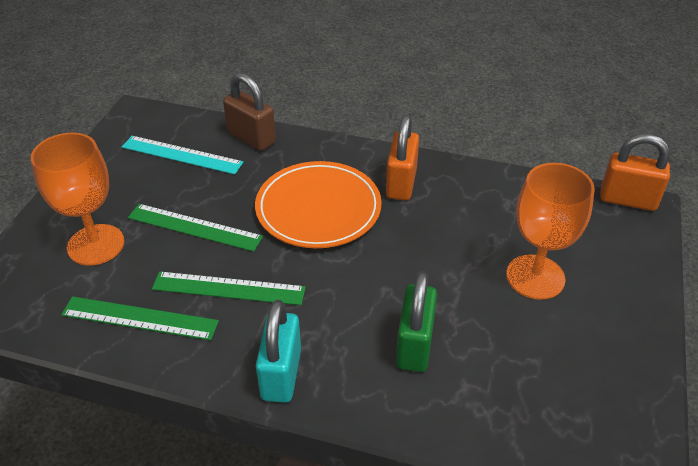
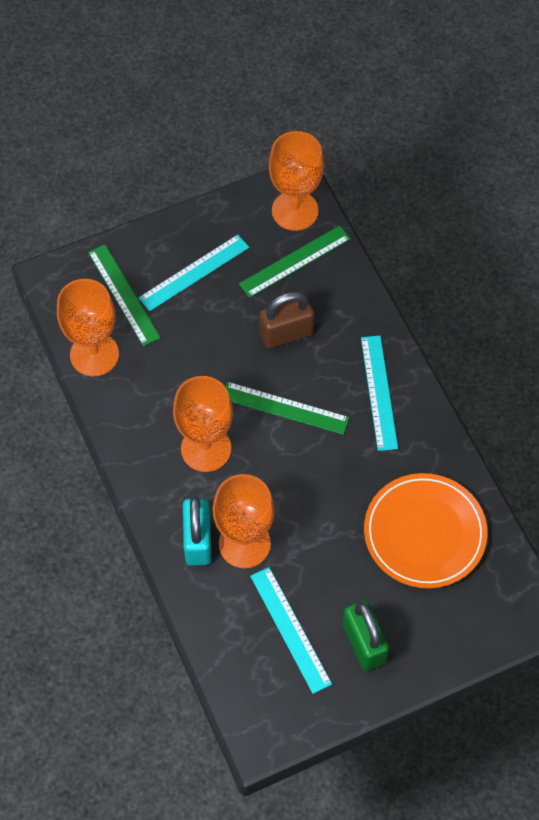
orange goblet: 2 -> 4
orange padlock: 2 -> 0
turquoise ruler: 1 -> 3

